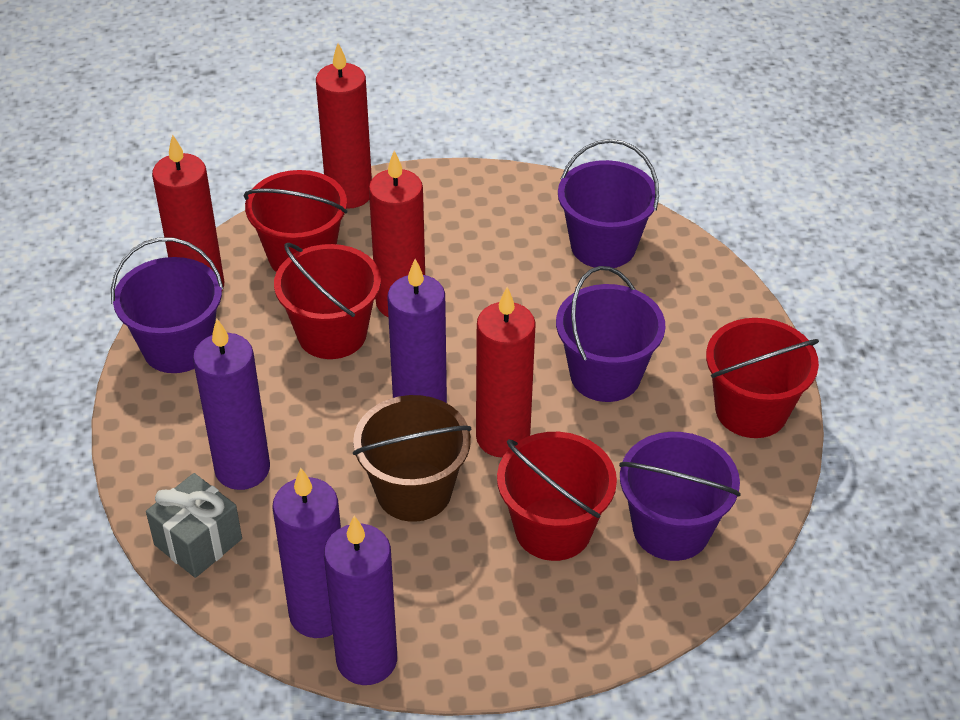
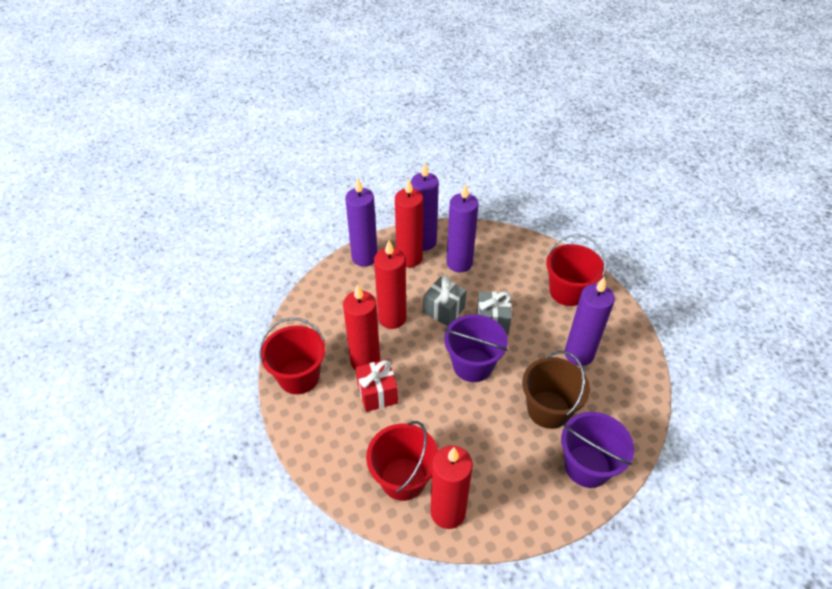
grey gift: 1 -> 2
purple bucket: 4 -> 2
red bucket: 4 -> 3
red gift: 0 -> 1

